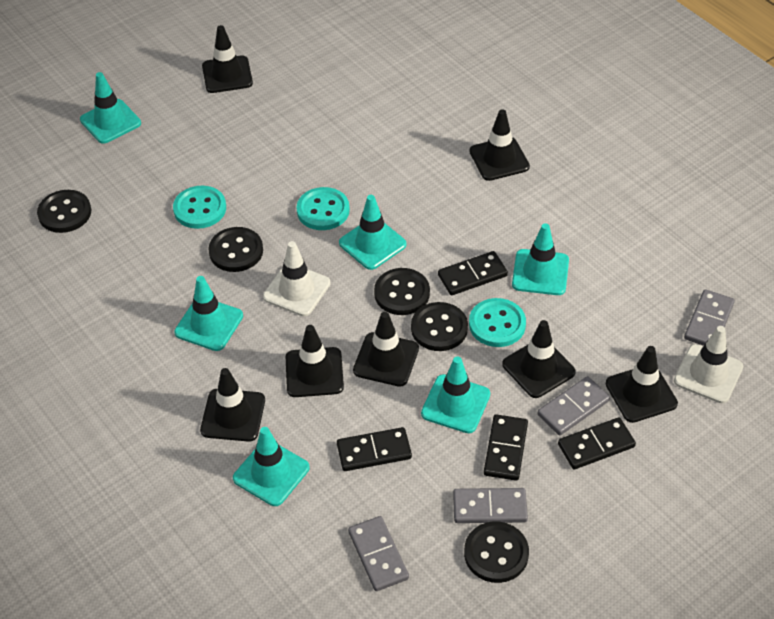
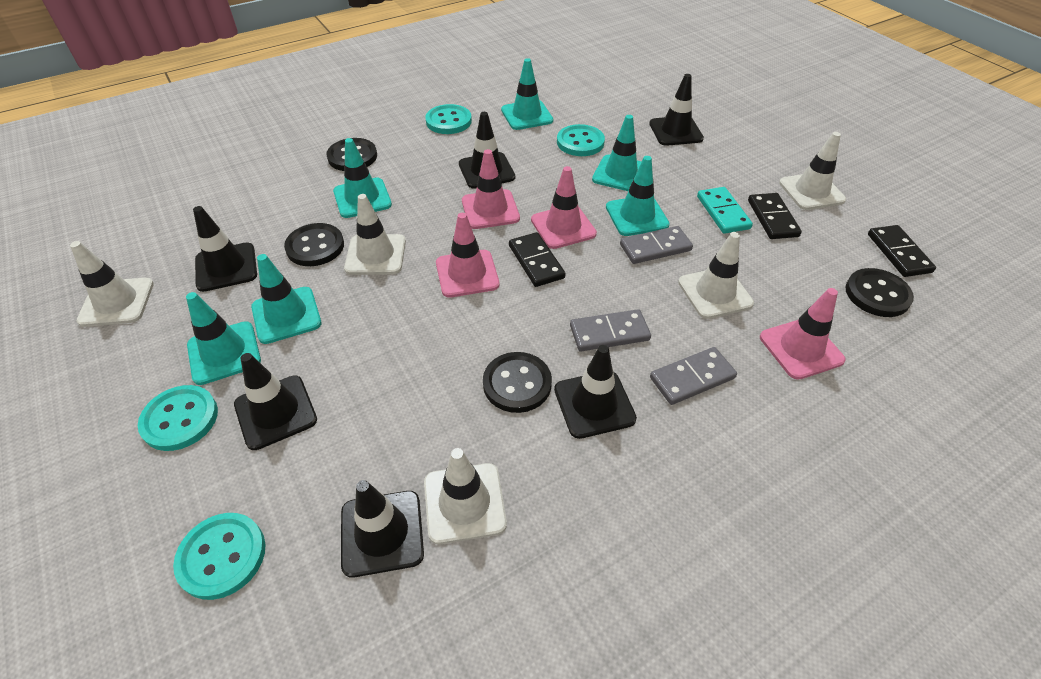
black button: 5 -> 4
black domino: 4 -> 3
black traffic cone: 7 -> 6
grey domino: 4 -> 3
pink traffic cone: 0 -> 4
turquoise button: 3 -> 4
turquoise domino: 0 -> 1
white traffic cone: 2 -> 5

